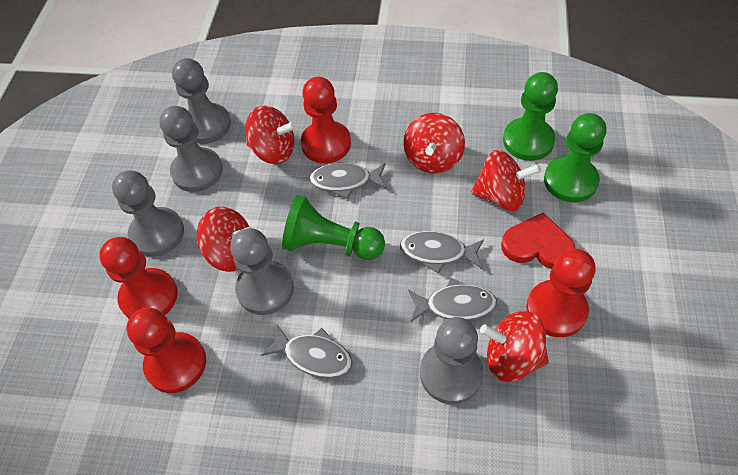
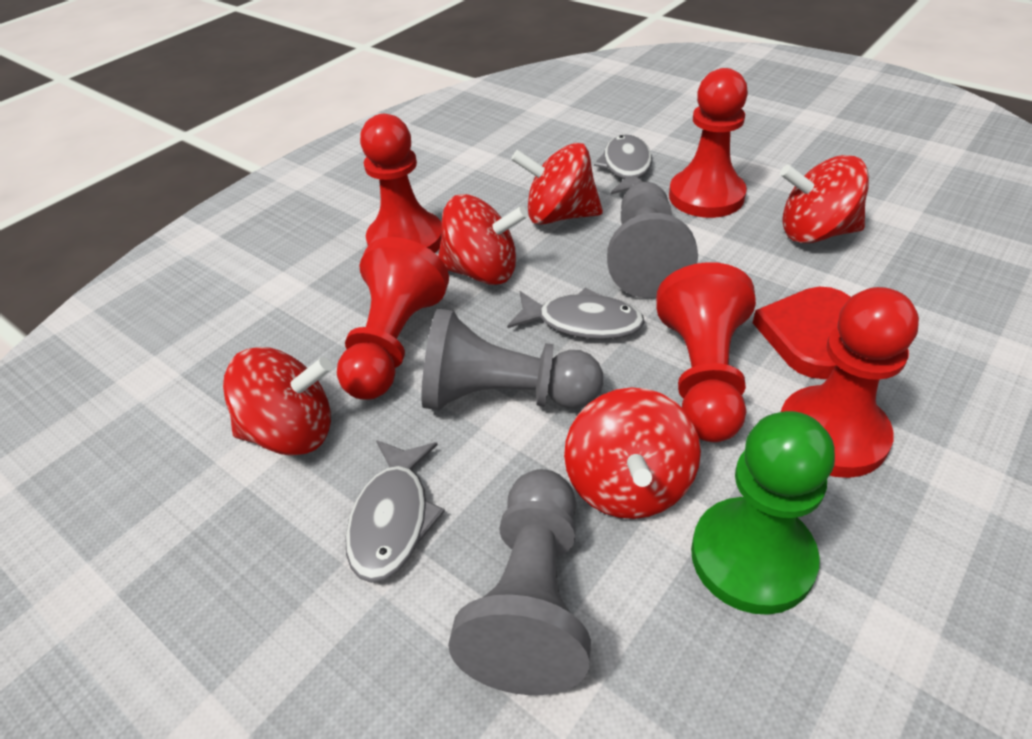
green pawn: 3 -> 1
grey fish: 4 -> 3
grey pawn: 5 -> 3
red pawn: 4 -> 5

